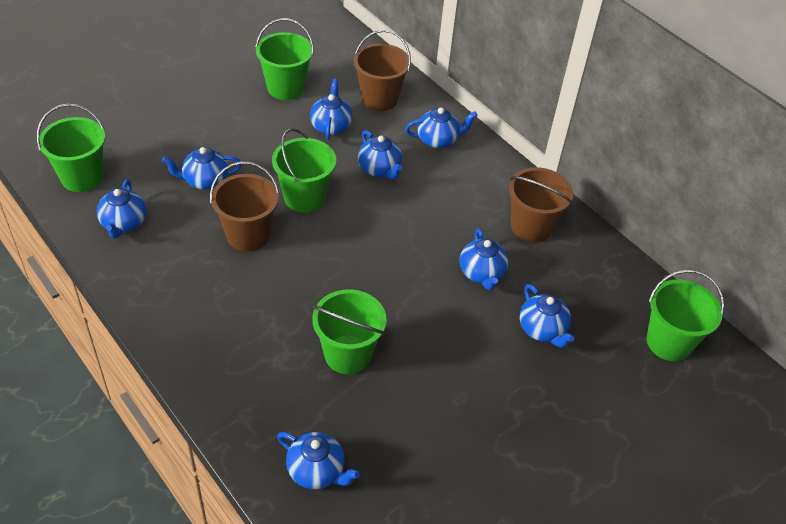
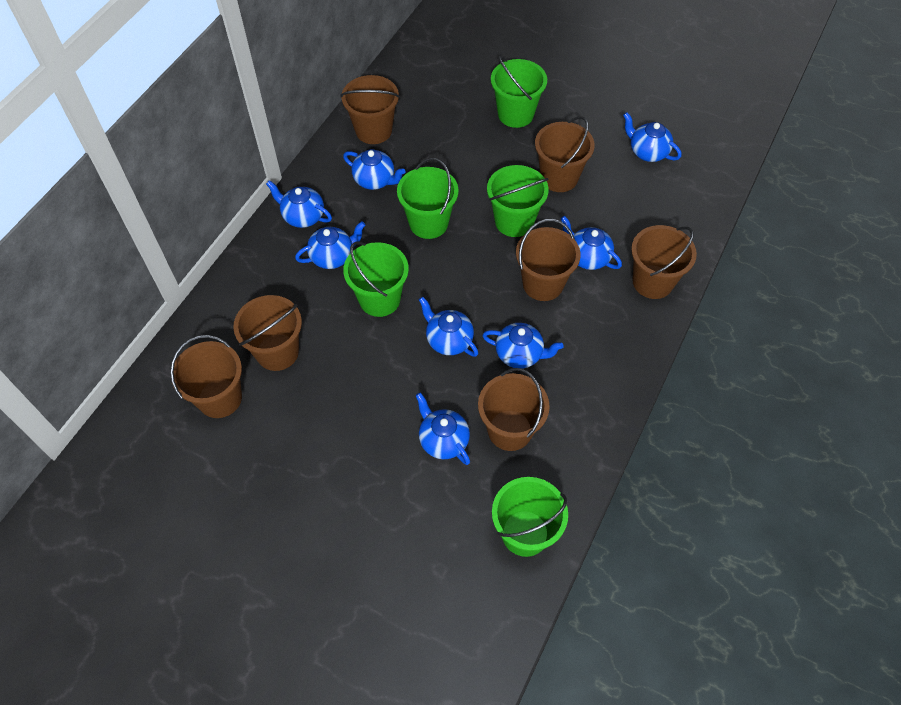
brown bucket: 3 -> 7

